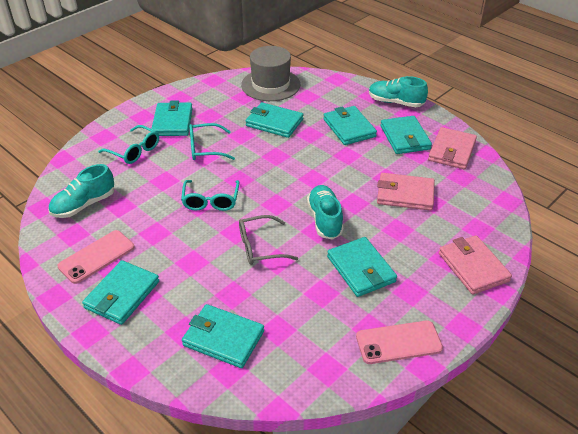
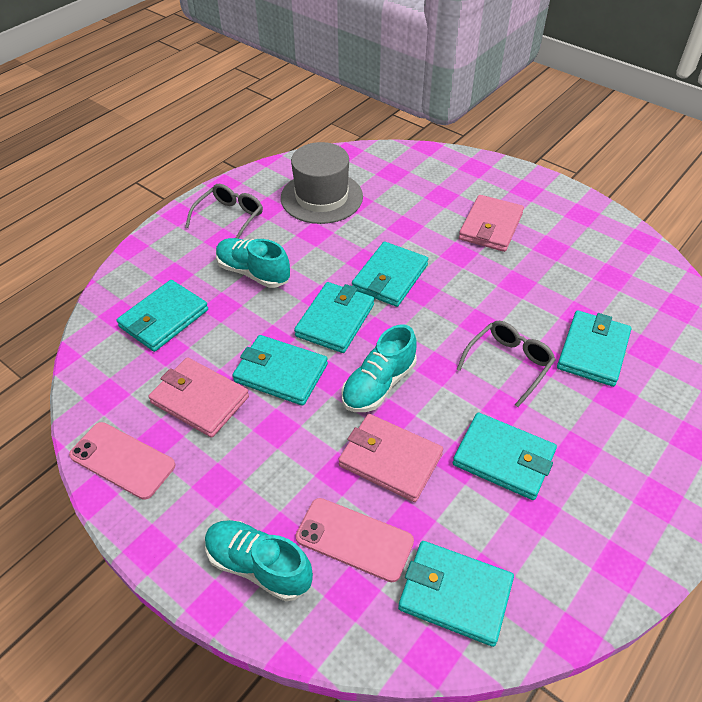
grey glasses: 1 -> 2
turquoise glasses: 3 -> 0

